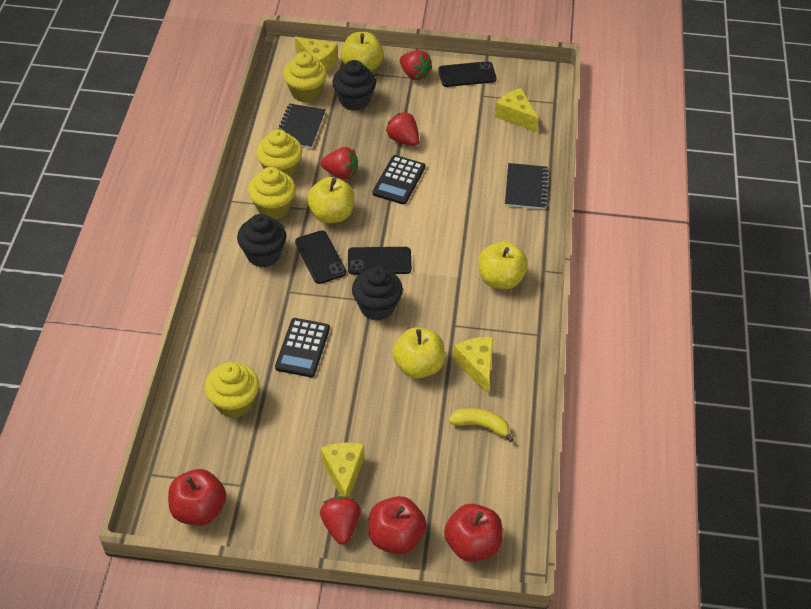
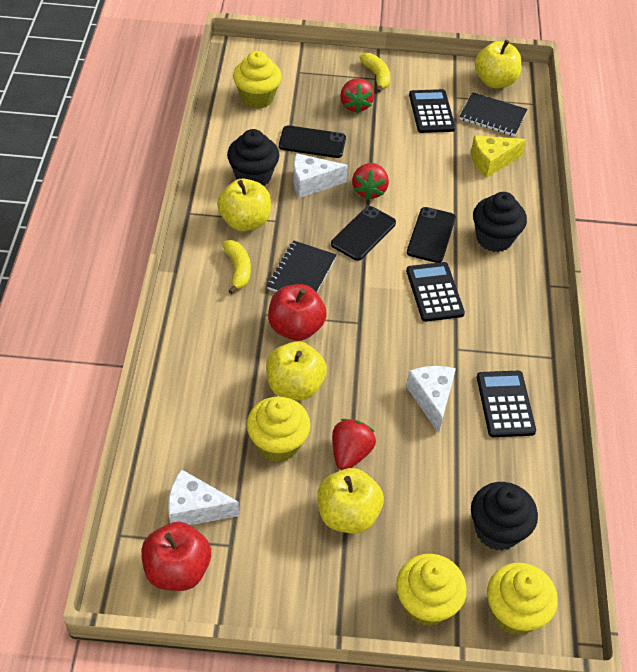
black calculator: 2 -> 3
red apple: 3 -> 2
red strawberry: 4 -> 3
white cheese: 0 -> 3
yellow banana: 1 -> 2
yellow cheese: 4 -> 1

